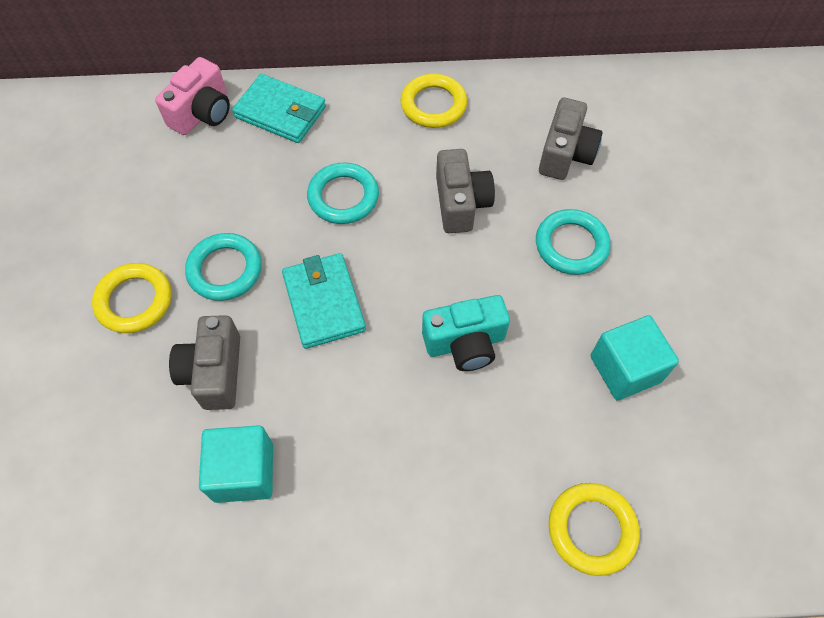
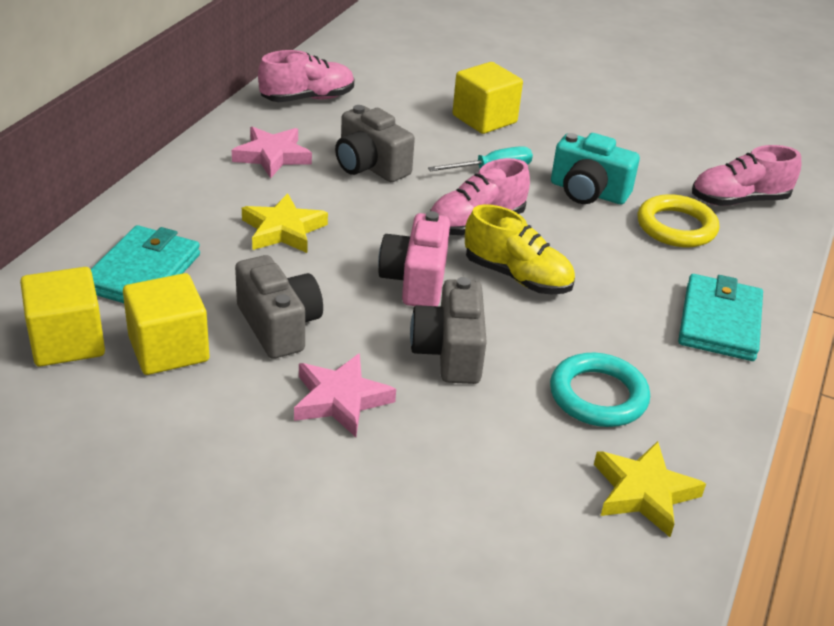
pink shoe: 0 -> 3
pink star: 0 -> 2
turquoise cube: 2 -> 0
turquoise ring: 3 -> 1
turquoise screwdriver: 0 -> 1
yellow cube: 0 -> 3
yellow ring: 3 -> 1
yellow shoe: 0 -> 1
yellow star: 0 -> 2

